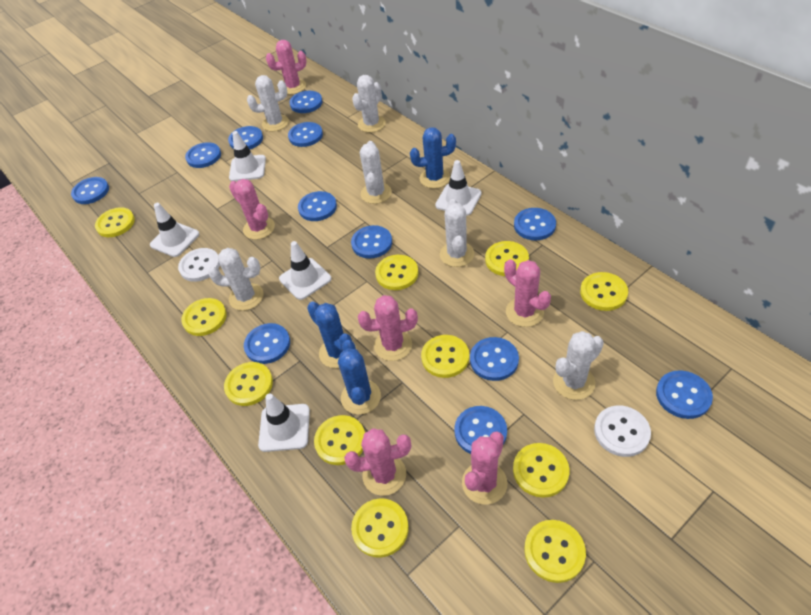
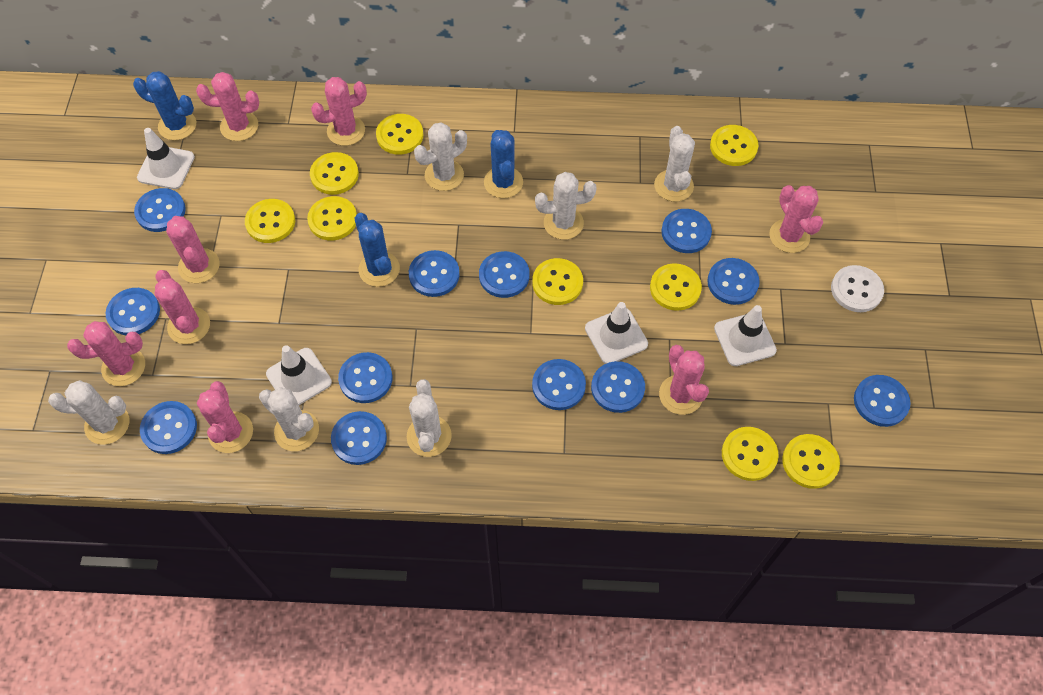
pink cactus: 6 -> 8
white button: 2 -> 1
white traffic cone: 5 -> 4
yellow button: 11 -> 9

